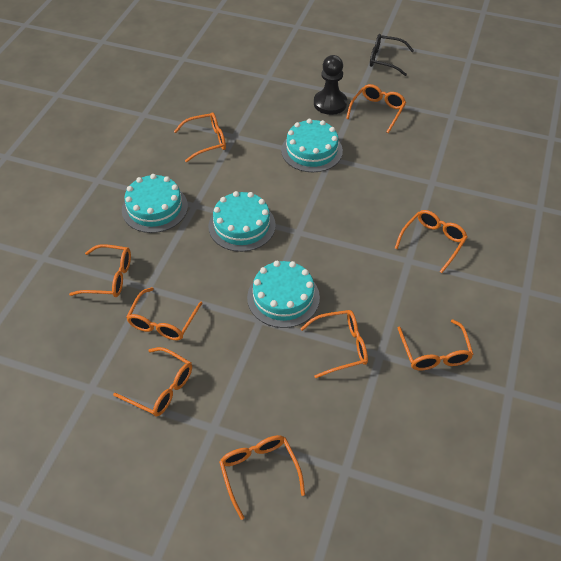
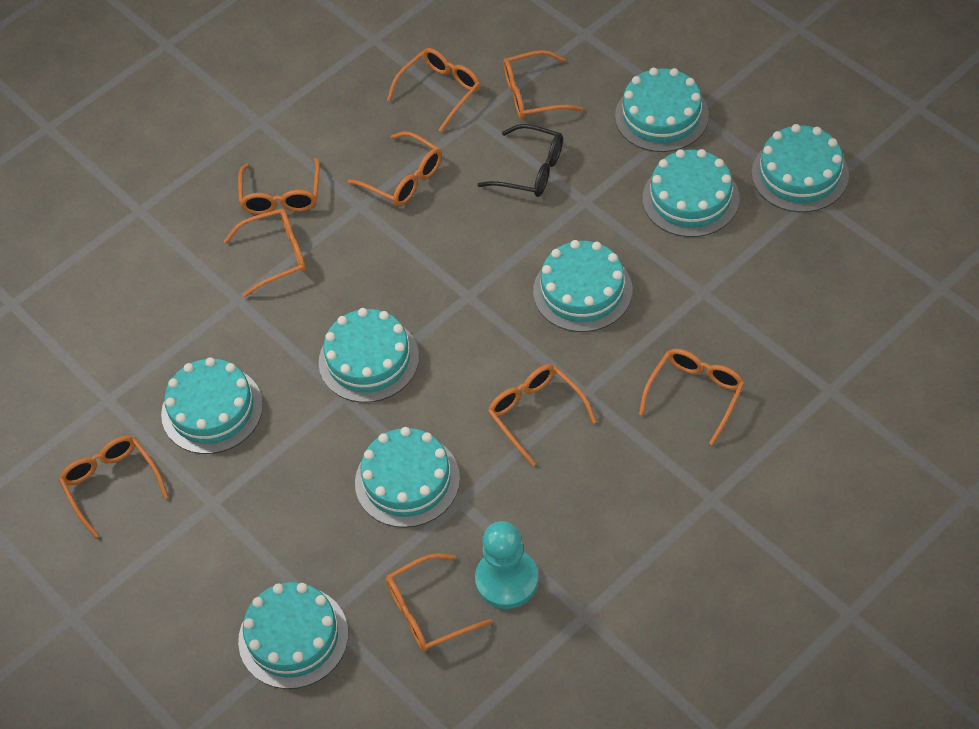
black pawn: 1 -> 0
turquoise cake: 4 -> 8
turquoise pawn: 0 -> 1

